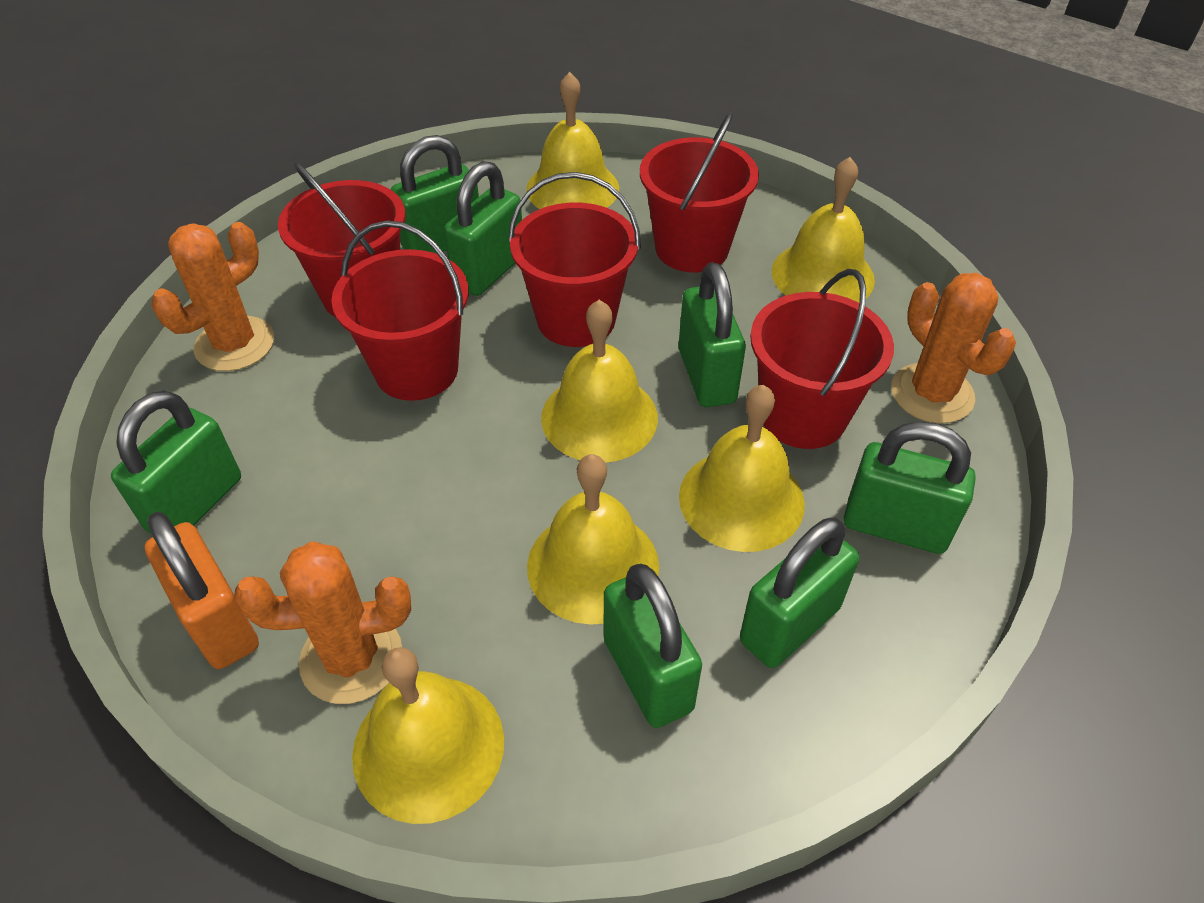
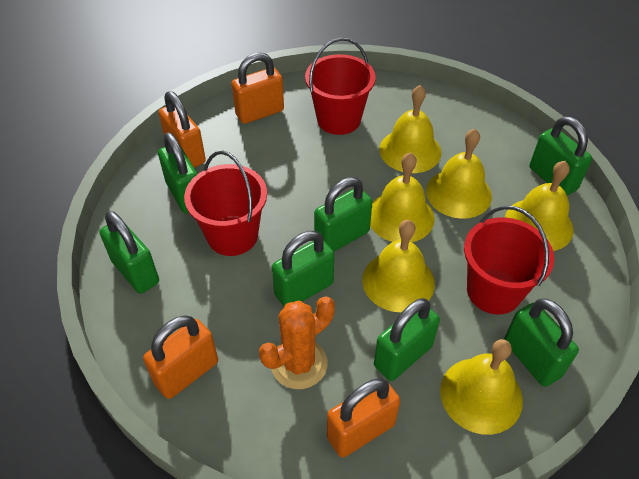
orange cactus: 3 -> 1
orange padlock: 1 -> 4
red bucket: 5 -> 3

